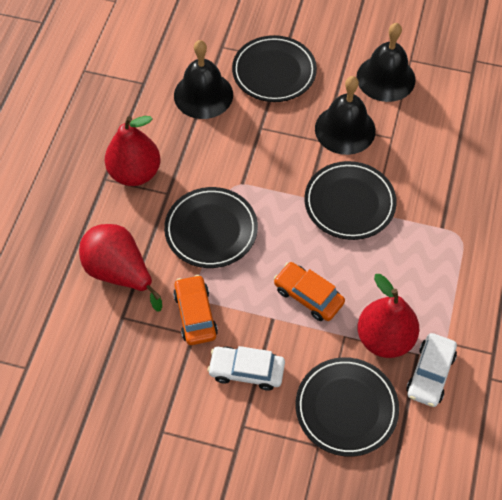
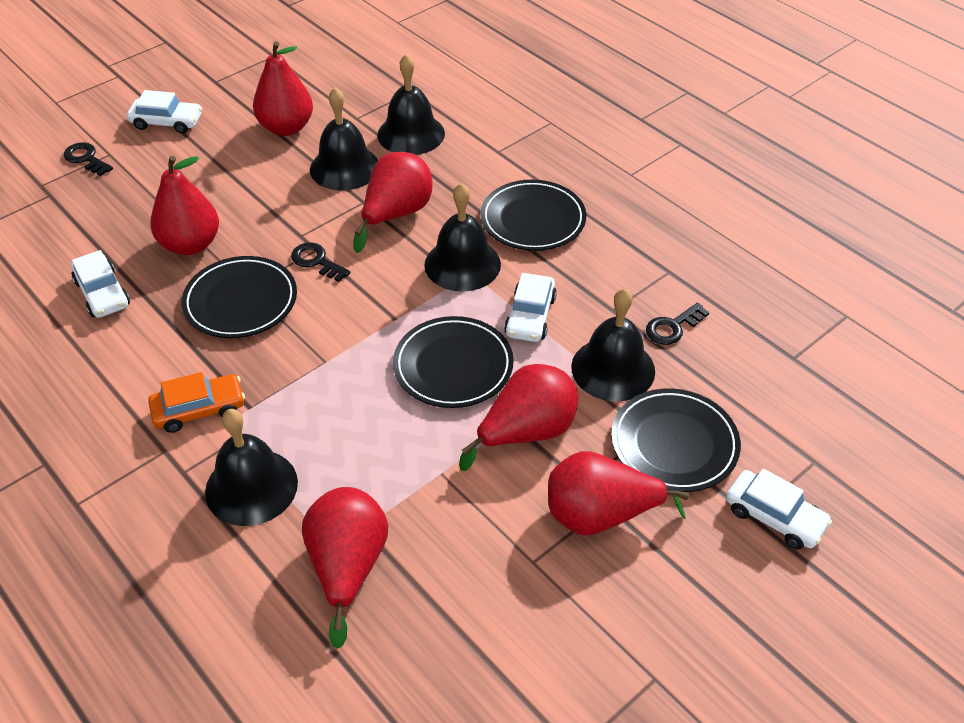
black bell: 3 -> 5
black key: 0 -> 3
orange car: 2 -> 1
red pear: 3 -> 6
white car: 2 -> 4

